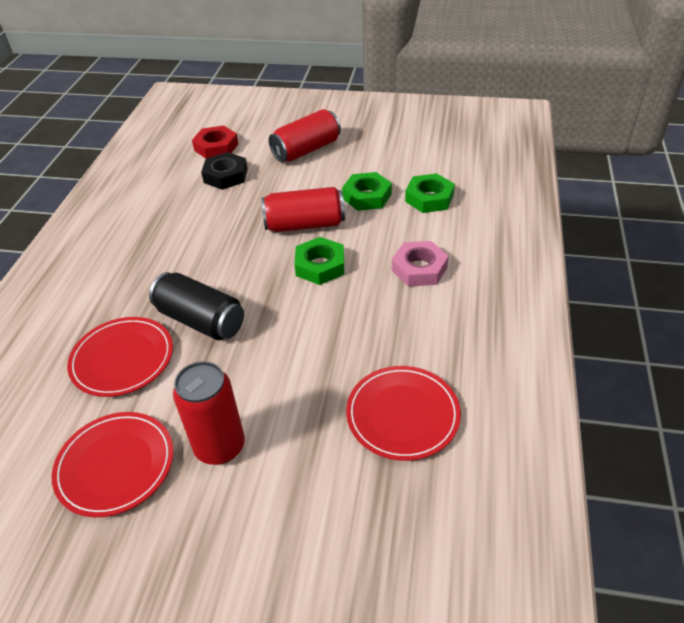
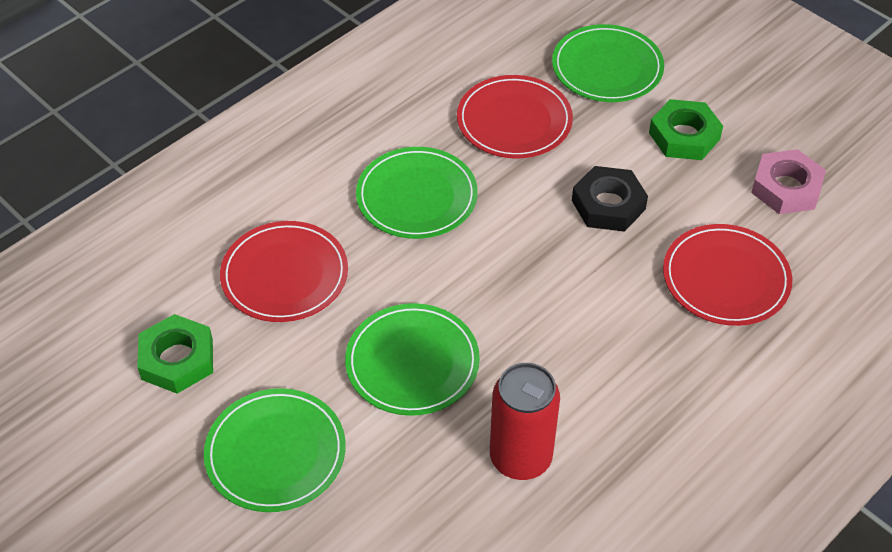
black can: 1 -> 0
green nut: 3 -> 2
green plate: 0 -> 4
red can: 3 -> 1
red nut: 1 -> 0

